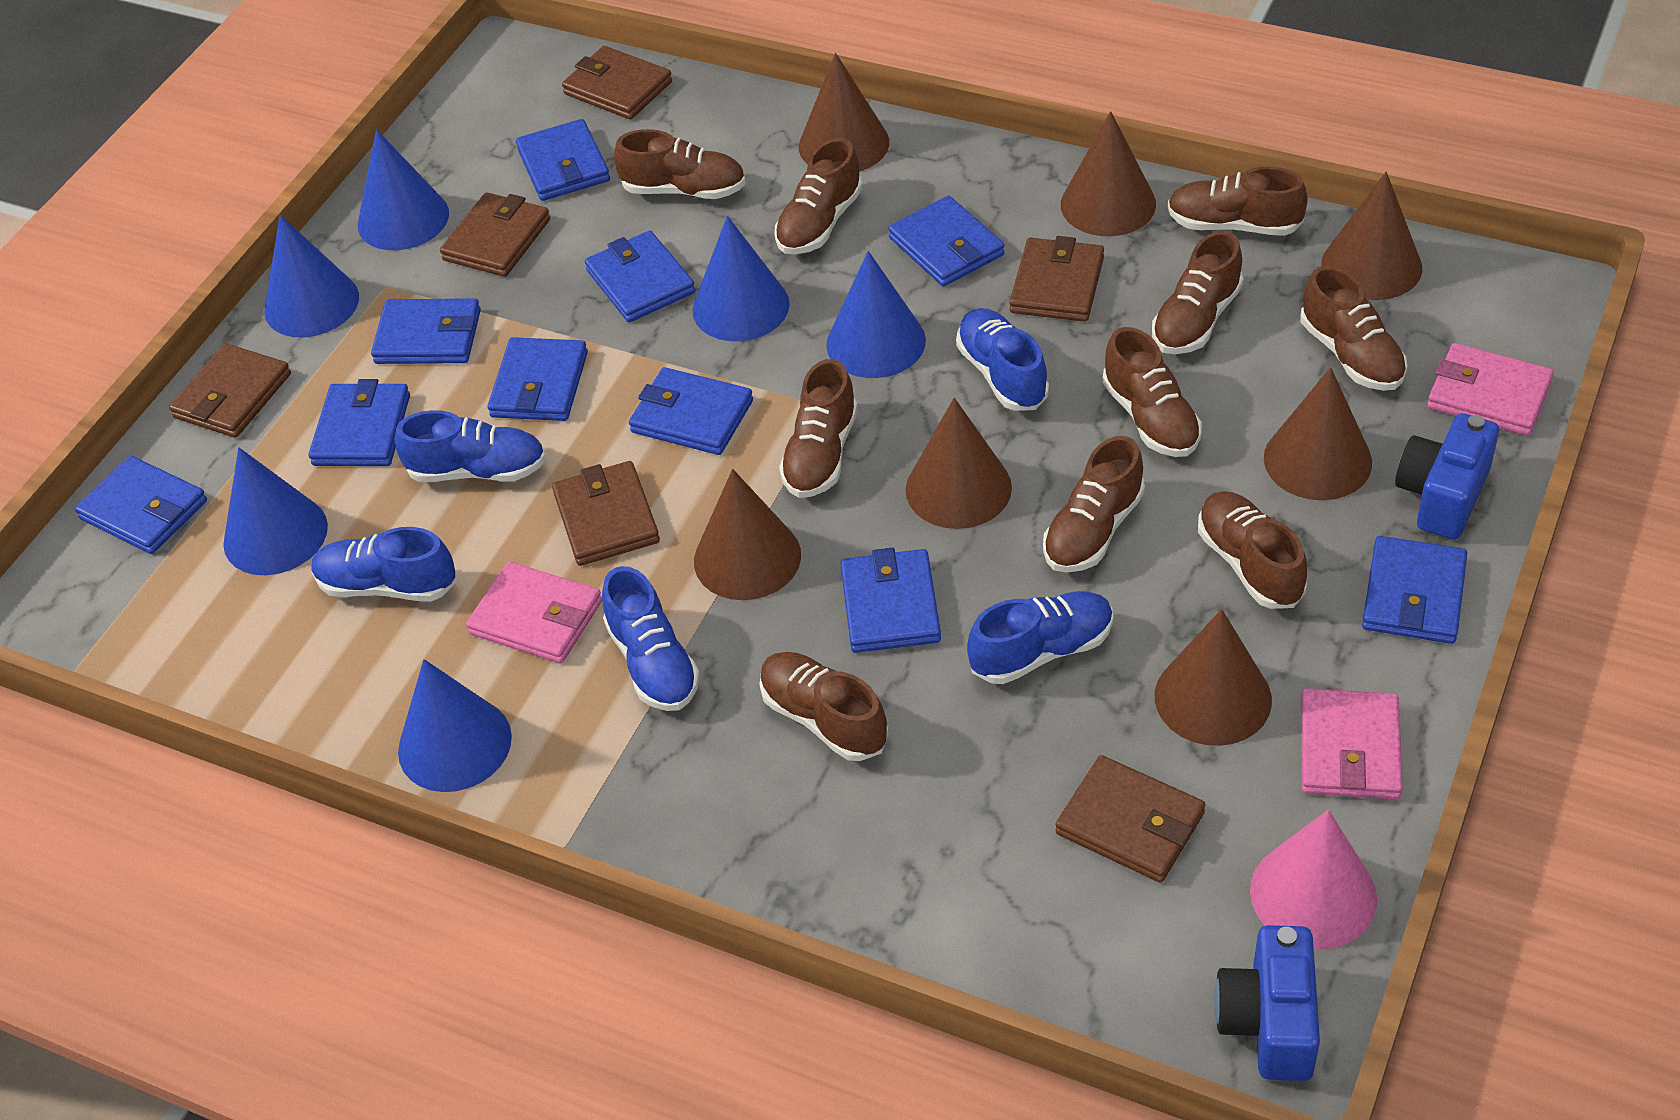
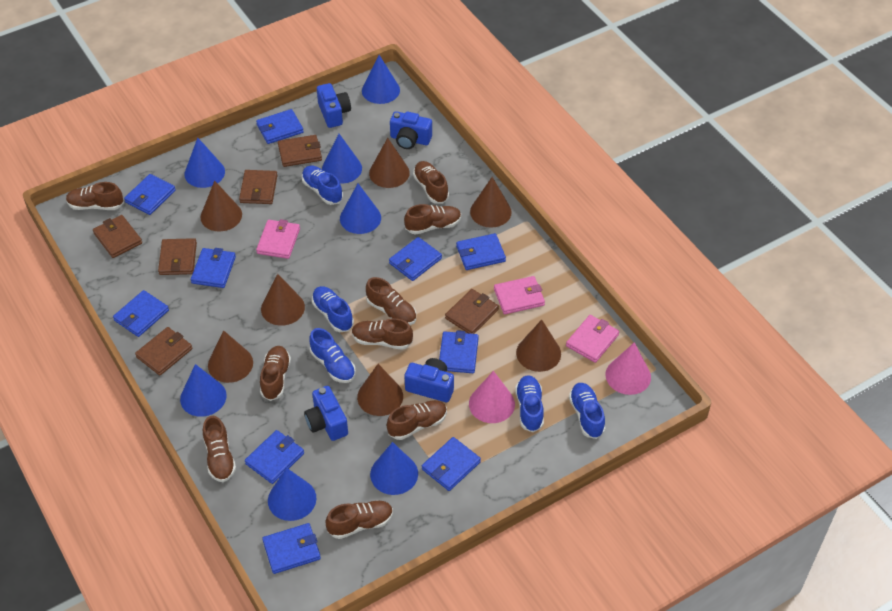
blue camera: 2 -> 4
blue cone: 6 -> 7
brown shoe: 10 -> 9
pink cone: 1 -> 2

